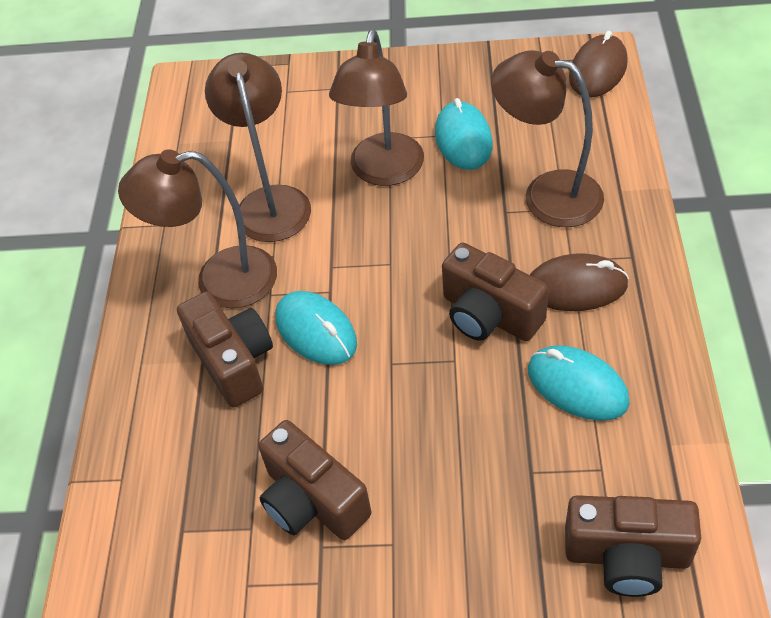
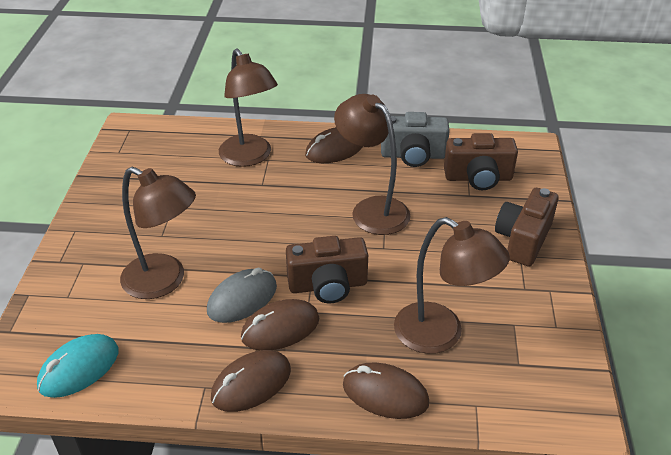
brown camera: 4 -> 3
brown mouse: 2 -> 4
grey camera: 0 -> 1
grey mouse: 0 -> 1
turquoise mouse: 3 -> 1

